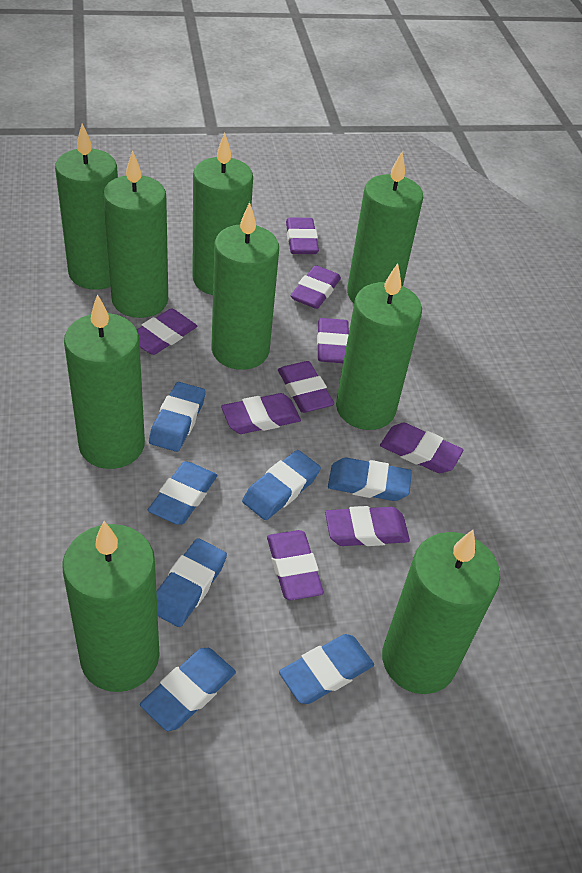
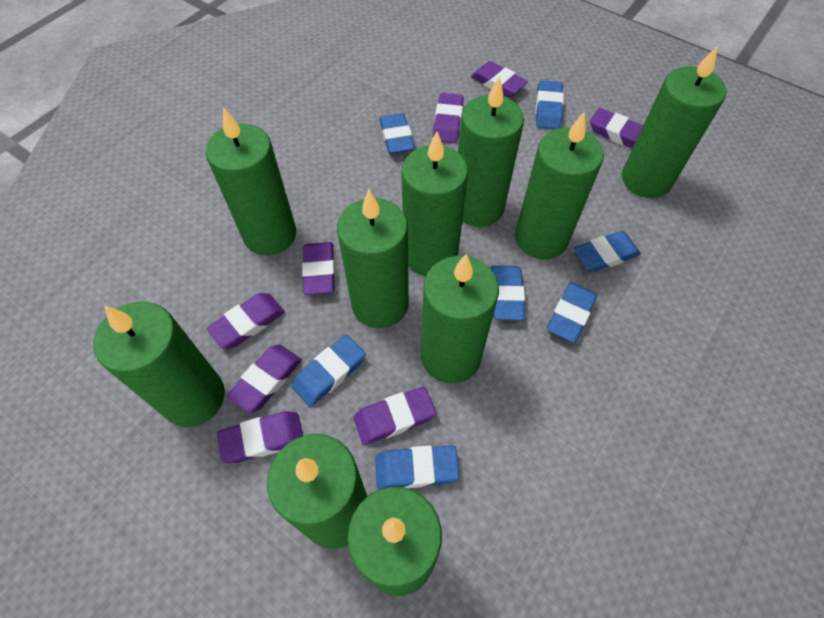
green candle: 9 -> 10
purple eraser: 9 -> 8

